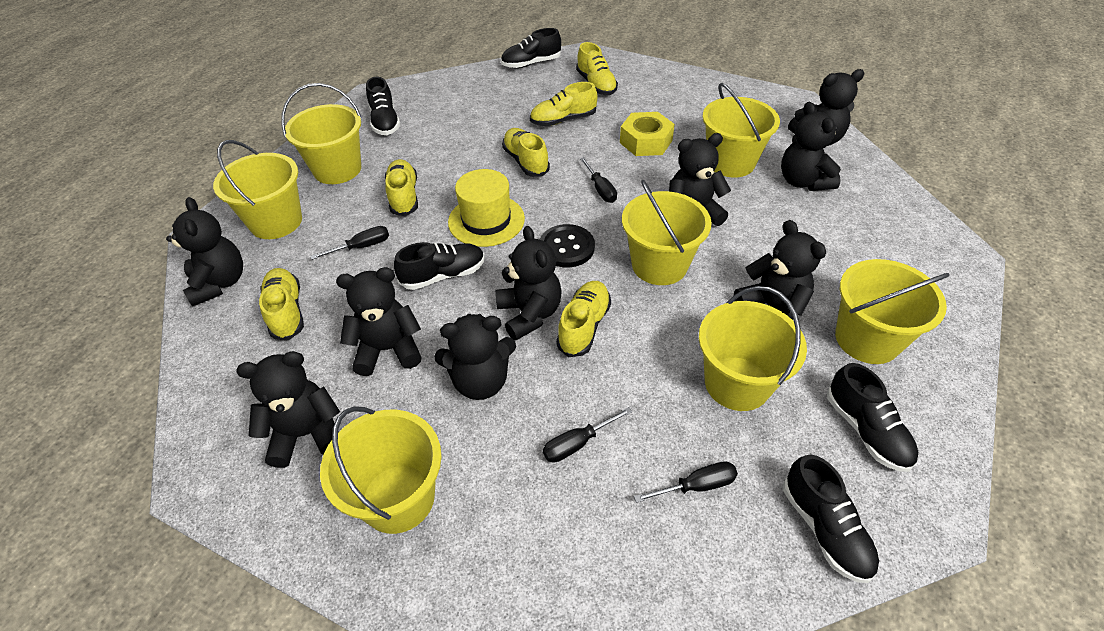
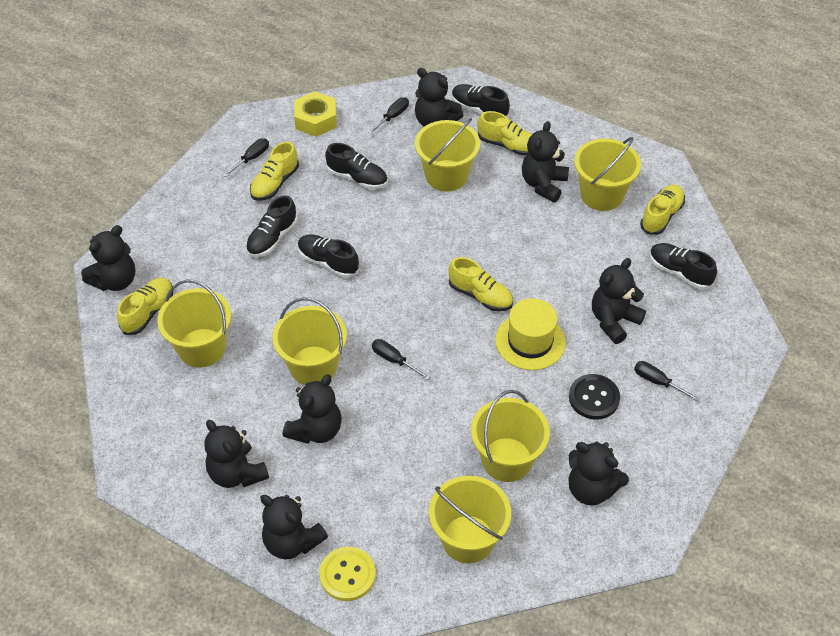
black teddy bear: 9 -> 8
yellow bucket: 7 -> 6
yellow button: 0 -> 1
yellow shoe: 6 -> 5

